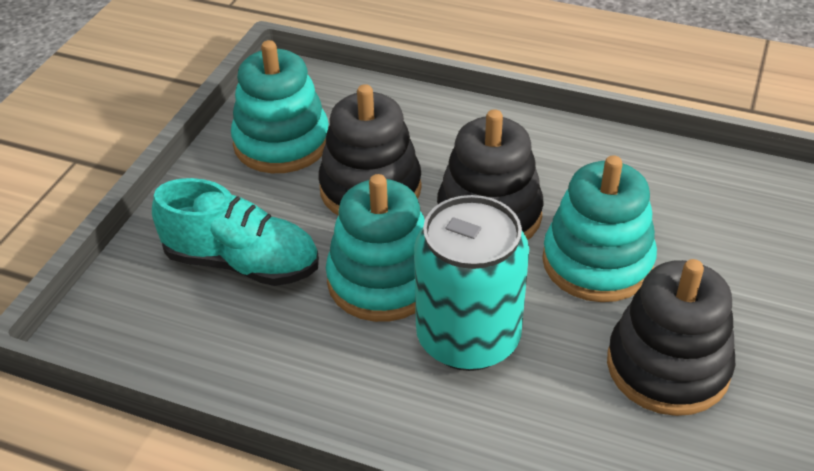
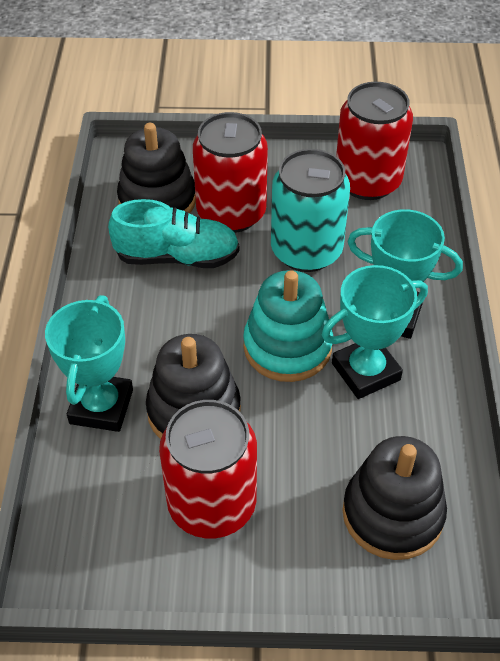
red can: 0 -> 3
turquoise stacking toy: 3 -> 1
turquoise trophy: 0 -> 3

